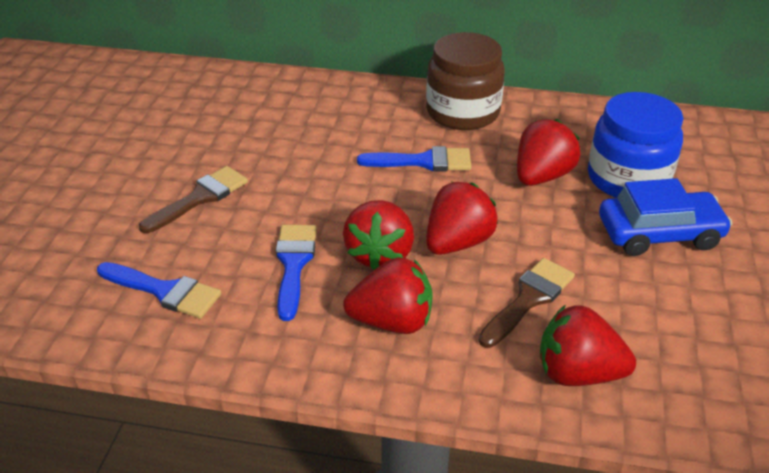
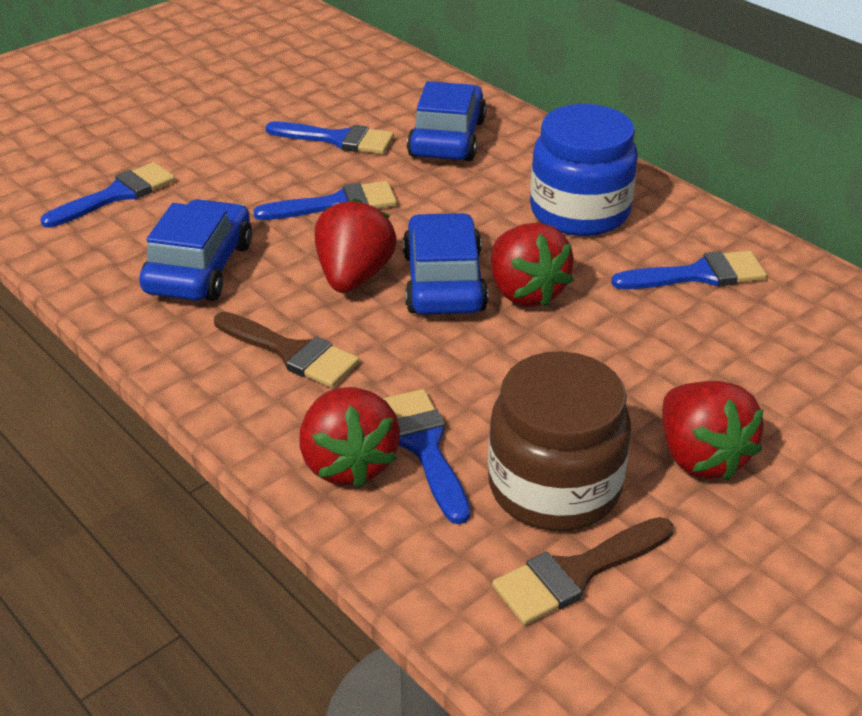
blue brush: 3 -> 5
blue car: 1 -> 3
red strawberry: 5 -> 4

